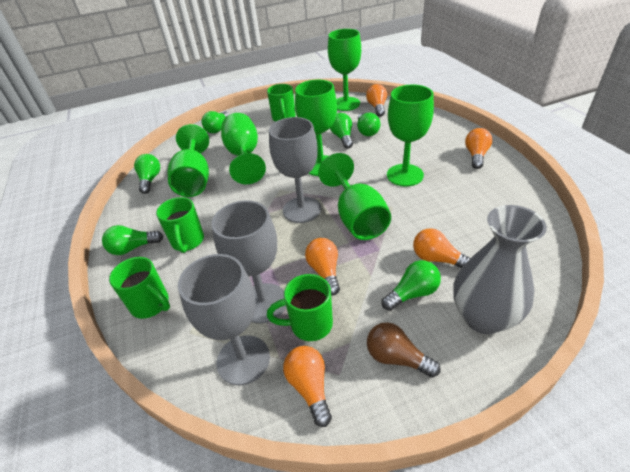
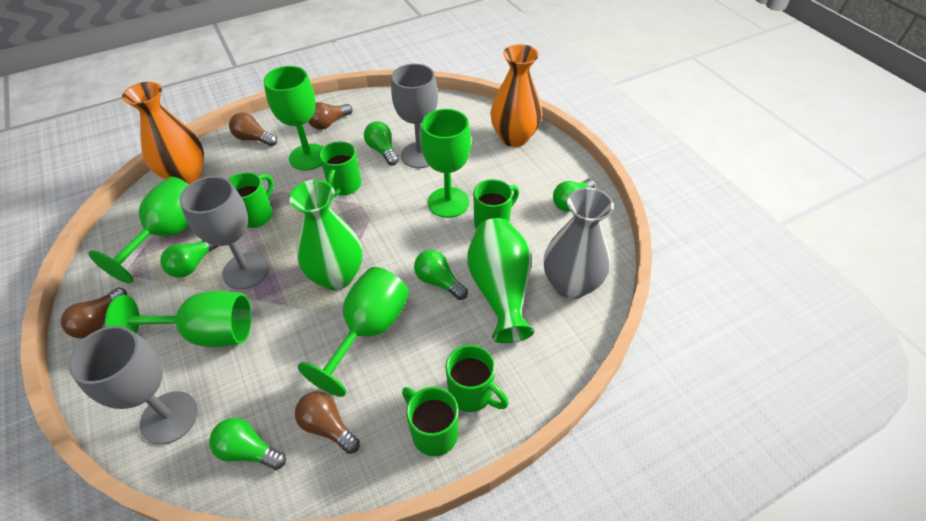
brown light bulb: 1 -> 4
green goblet: 6 -> 5
green light bulb: 6 -> 5
green mug: 4 -> 5
green vase: 0 -> 2
orange light bulb: 5 -> 0
orange vase: 0 -> 2

